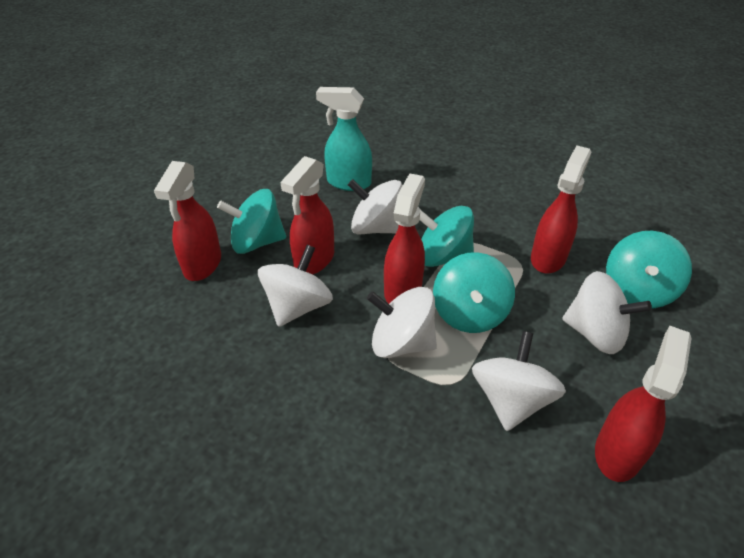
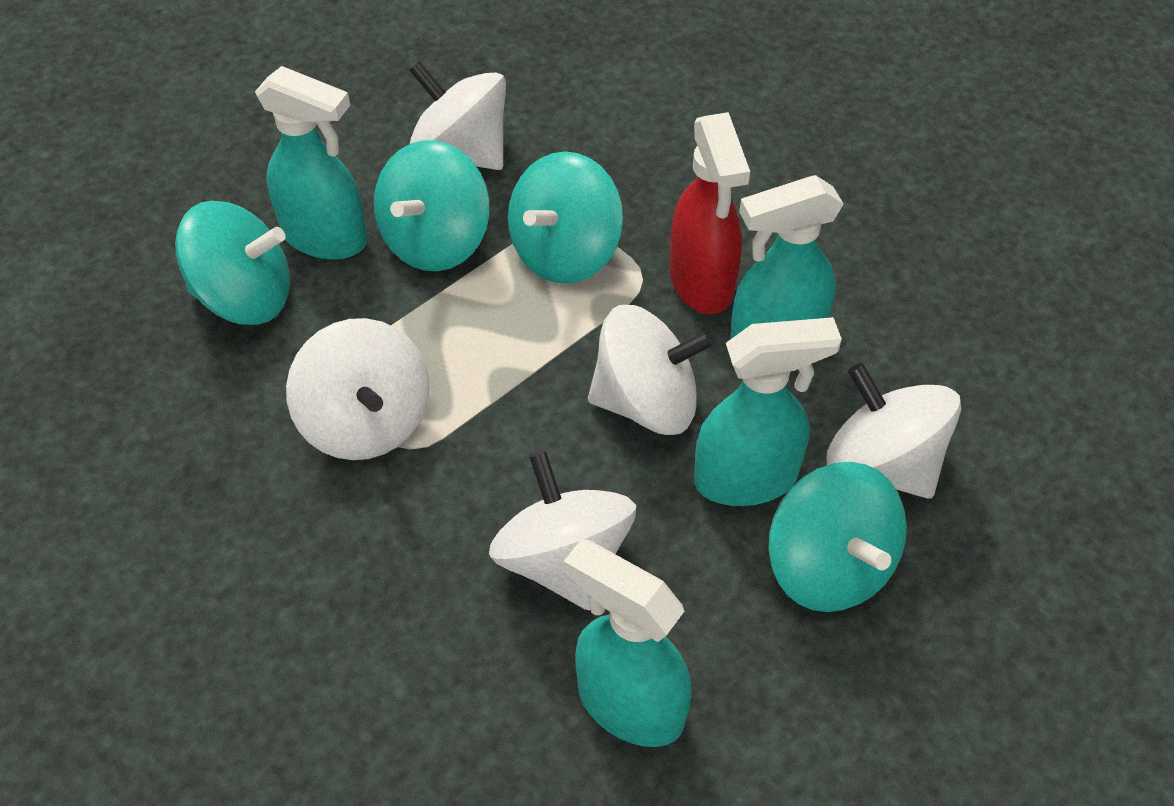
red spray bottle: 5 -> 1
turquoise spray bottle: 1 -> 4

